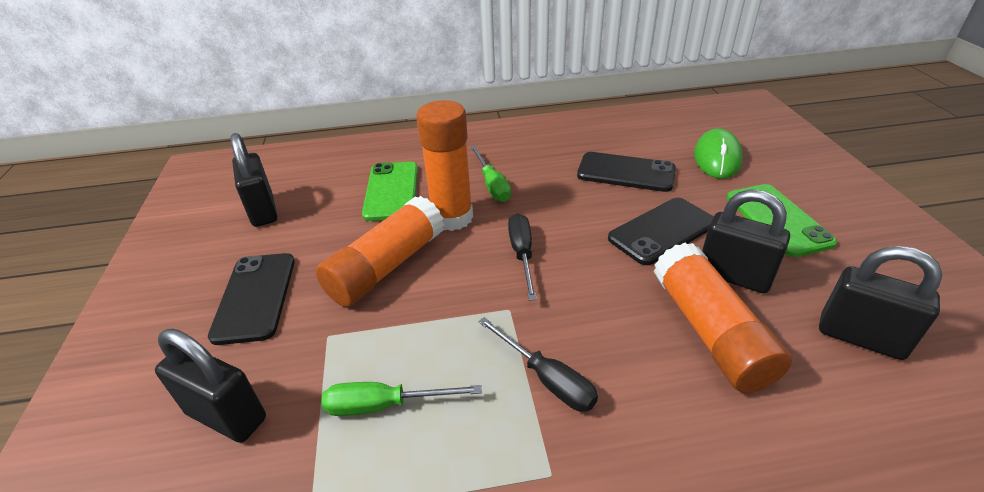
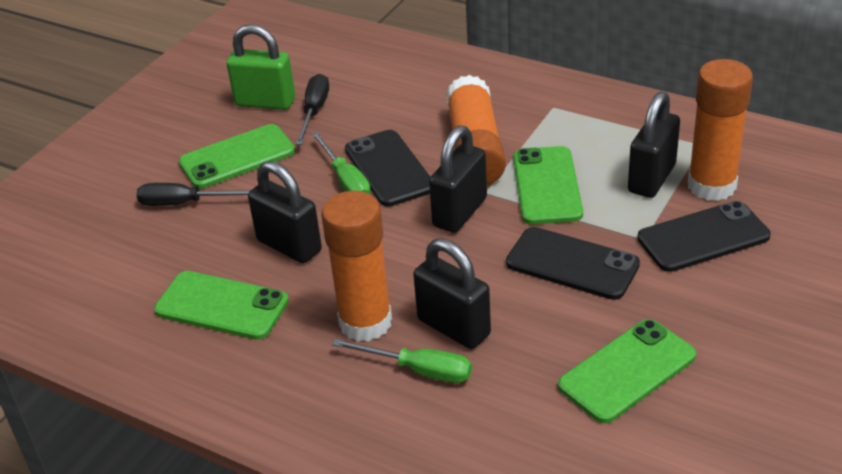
green mouse: 1 -> 0
green padlock: 0 -> 1
green phone: 2 -> 4

